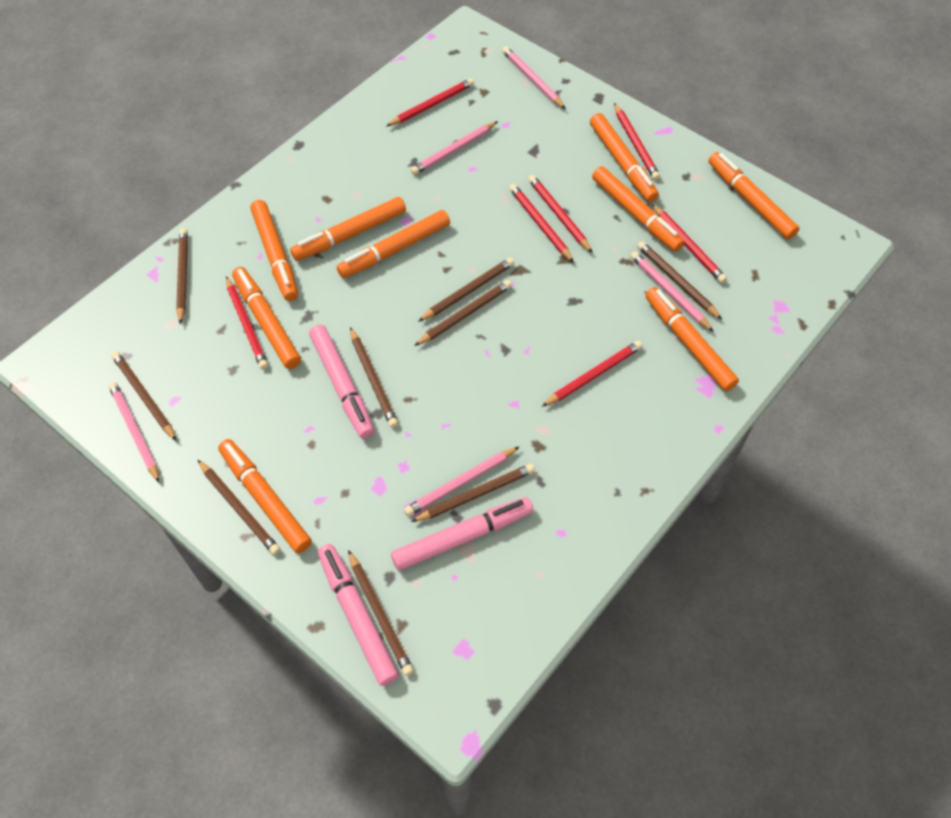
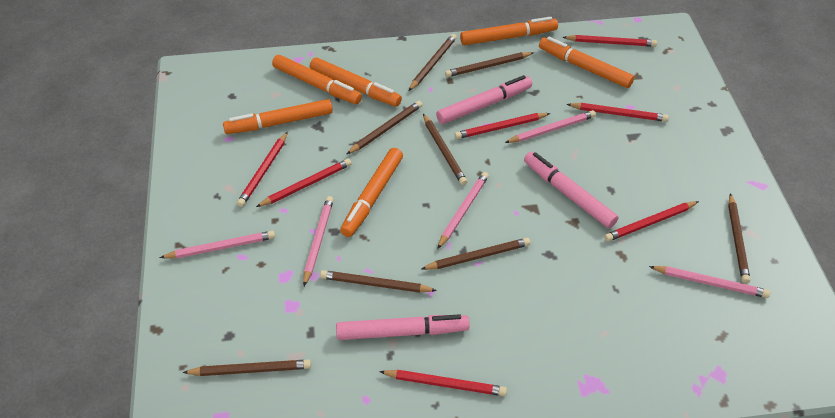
brown pencil: 9 -> 8
orange marker: 9 -> 6

